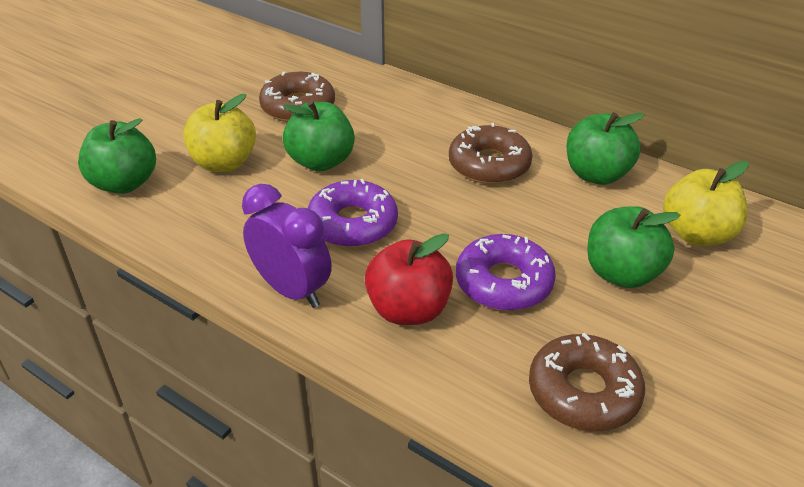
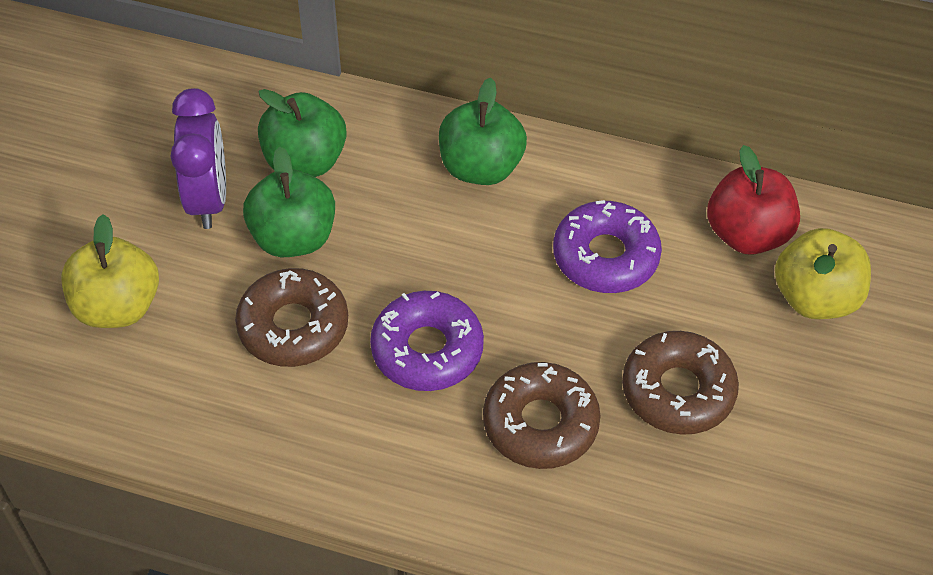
green apple: 4 -> 3

